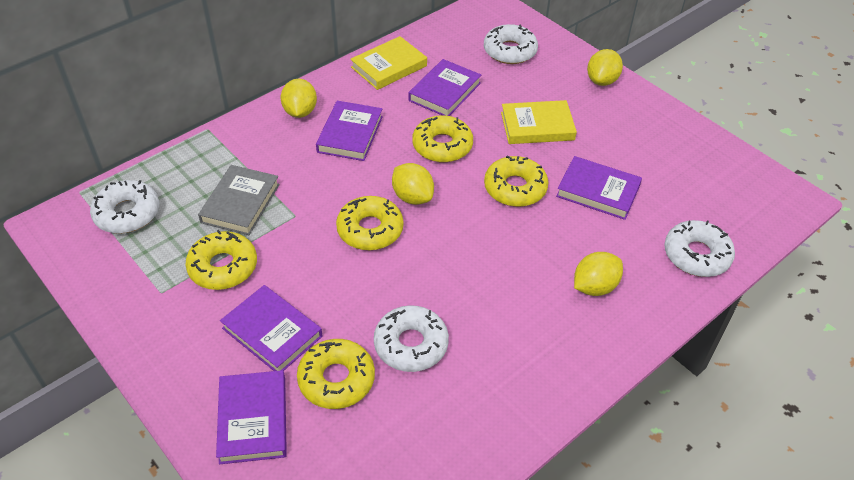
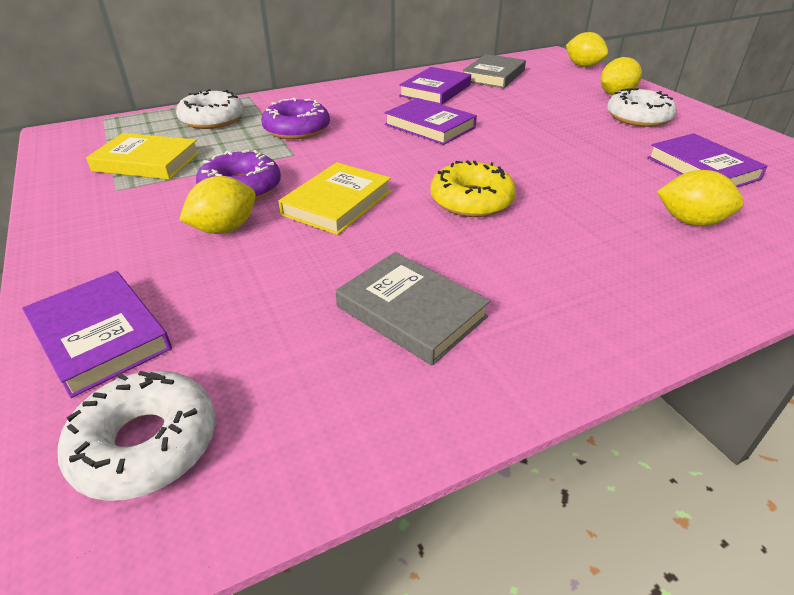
grey book: 1 -> 2
purple book: 5 -> 4
purple donut: 0 -> 2
white donut: 4 -> 3
yellow donut: 5 -> 1

